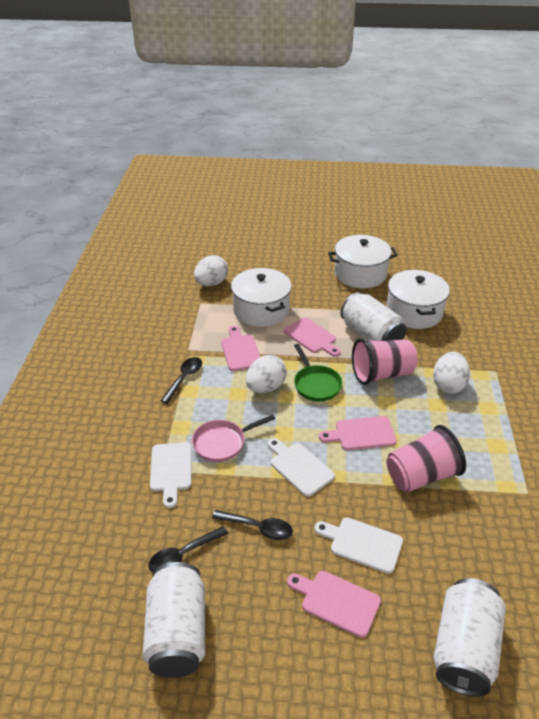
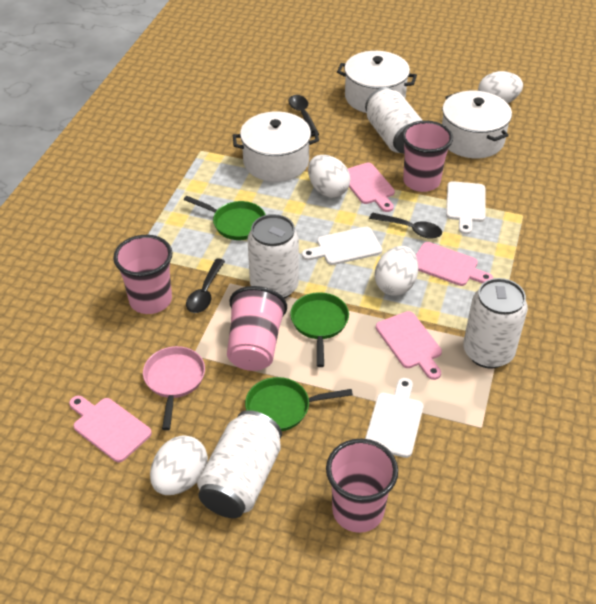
green pan: 1 -> 3
pink cup: 2 -> 4
white can: 3 -> 4
white egg: 3 -> 4

